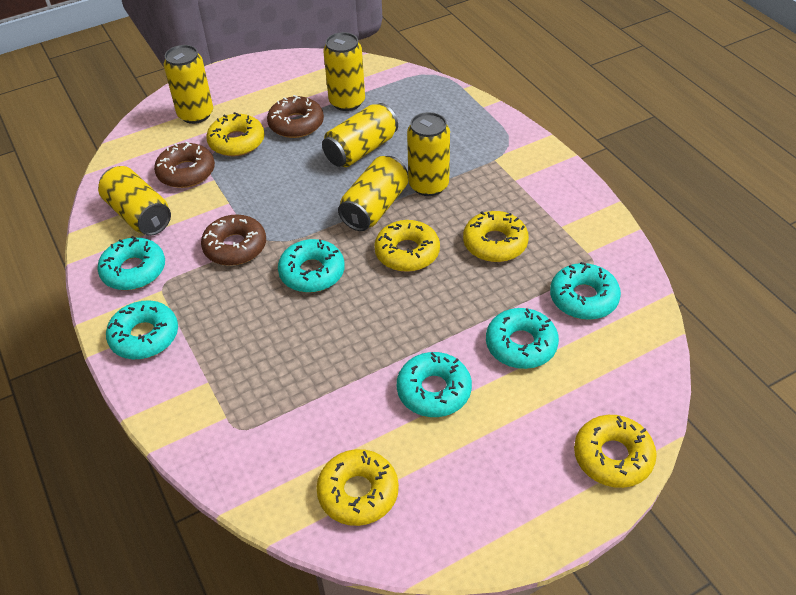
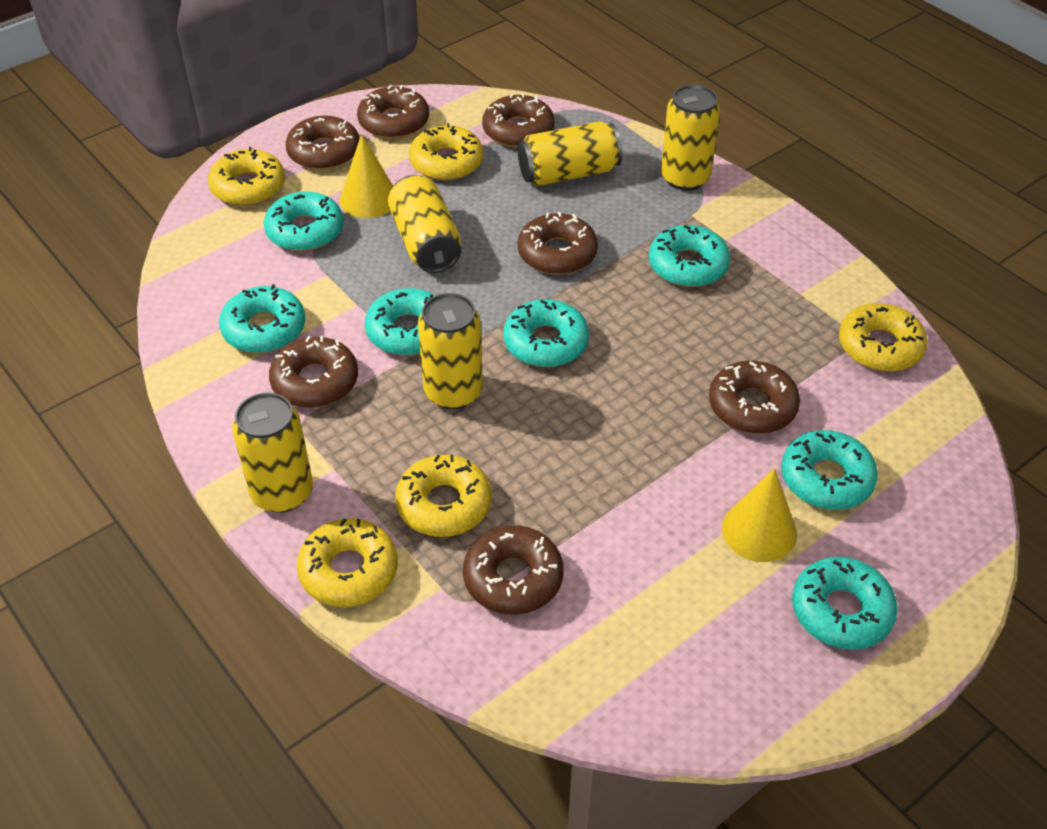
brown donut: 3 -> 7
turquoise donut: 6 -> 7
yellow can: 6 -> 5
yellow cone: 0 -> 2

